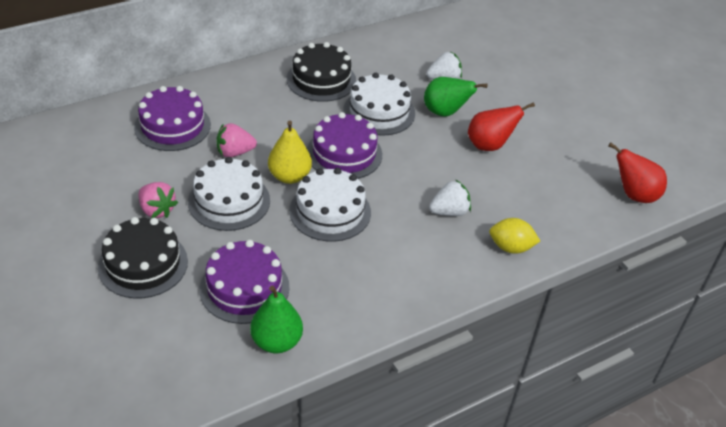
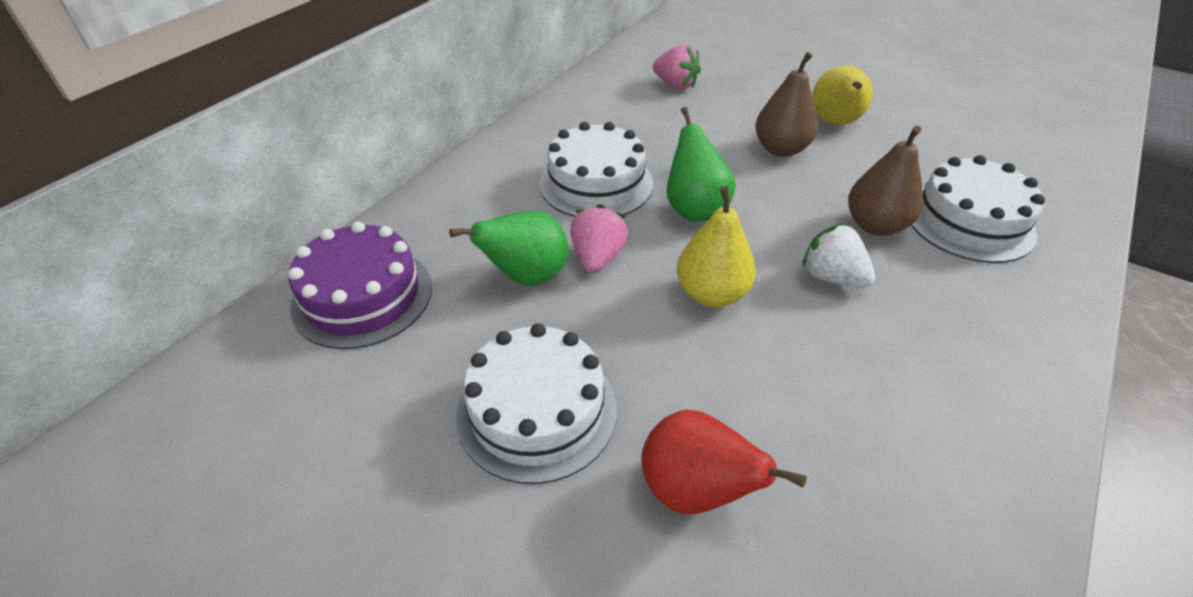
black cake: 2 -> 0
brown pear: 0 -> 2
purple cake: 3 -> 1
red pear: 2 -> 1
white strawberry: 2 -> 1
yellow lemon: 1 -> 0
yellow pear: 1 -> 2

